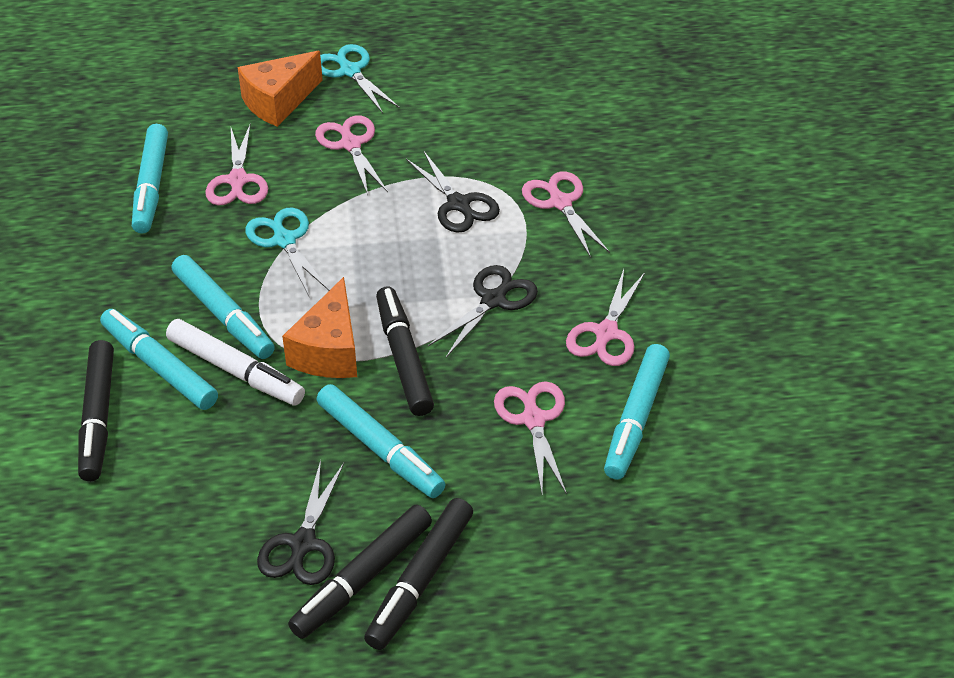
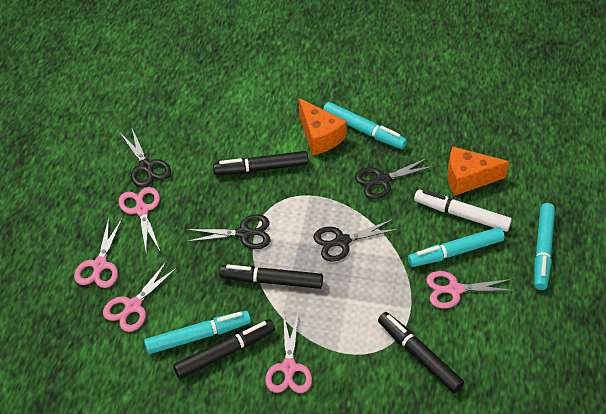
black scissors: 3 -> 4
turquoise marker: 5 -> 4
turquoise scissors: 2 -> 0

